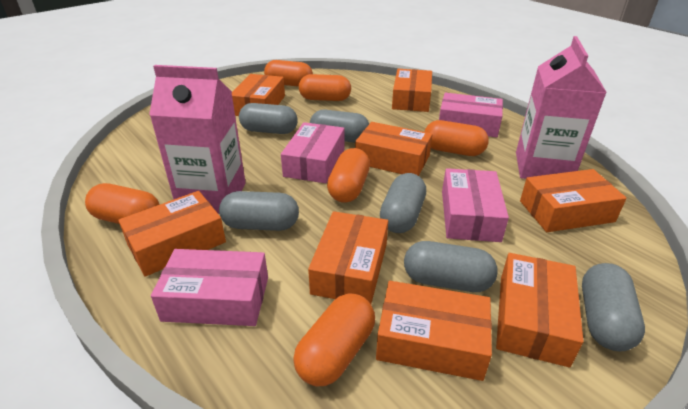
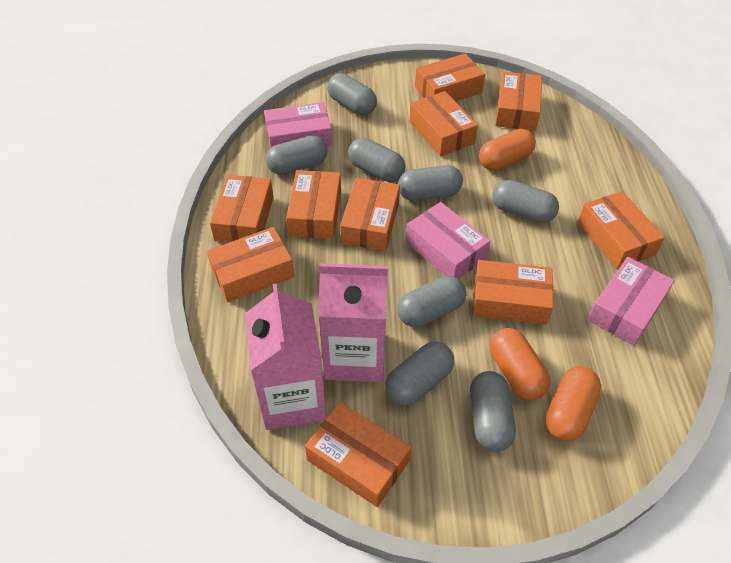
grey capsule: 6 -> 8
orange box: 8 -> 10
orange capsule: 6 -> 3
pink box: 4 -> 3

